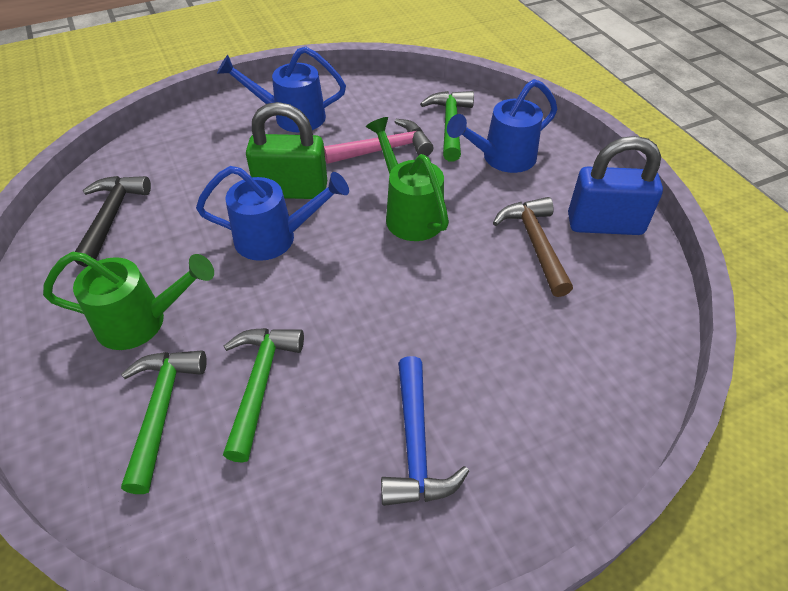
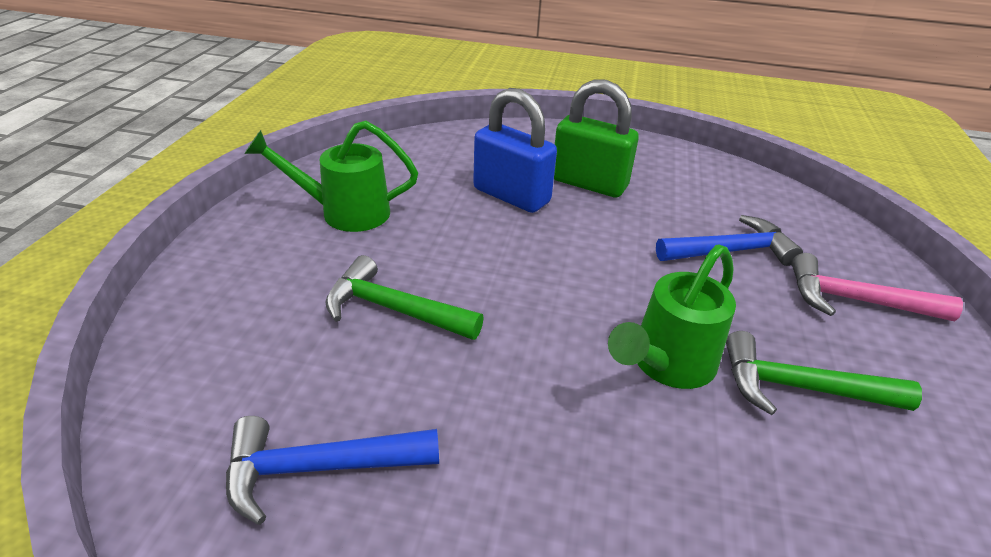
black hammer: 1 -> 0
blue hammer: 1 -> 2
blue watering can: 3 -> 0
brown hammer: 1 -> 0
green hammer: 3 -> 2

